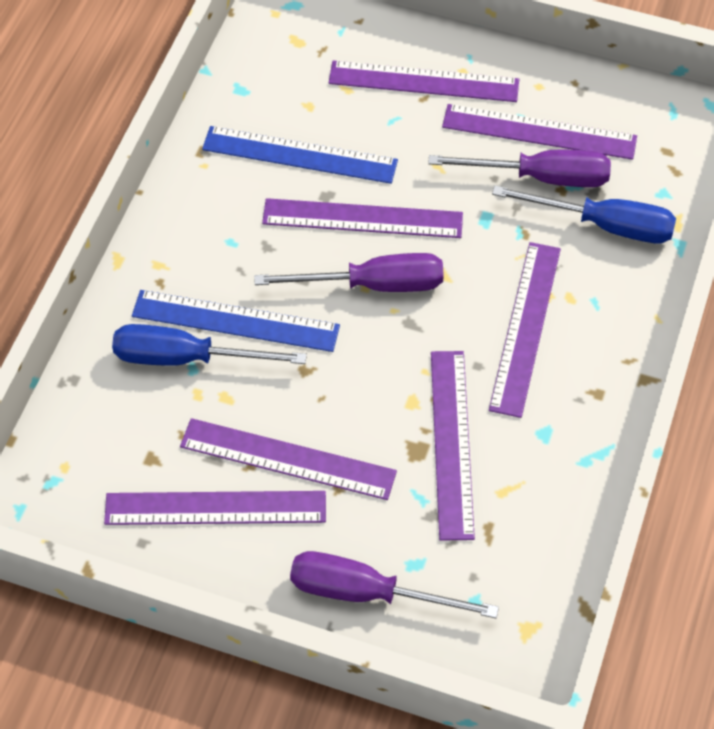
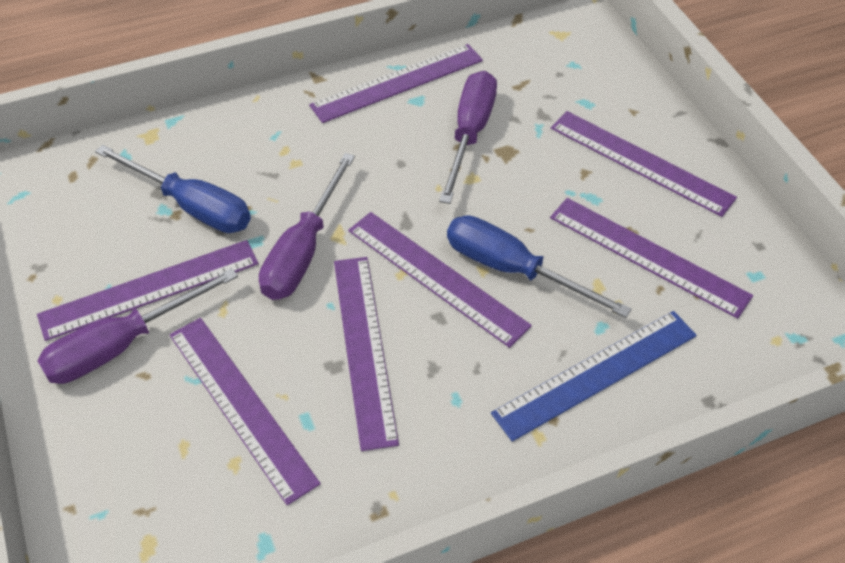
blue ruler: 2 -> 1

